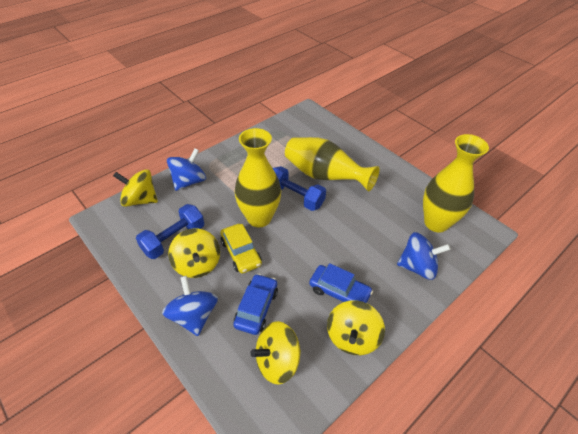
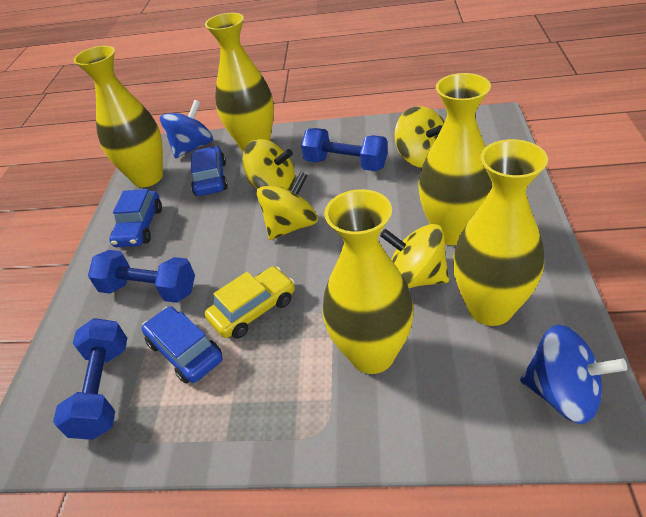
blue car: 2 -> 3
blue dumbbell: 2 -> 3
blue spinning top: 3 -> 2
yellow vase: 3 -> 5

